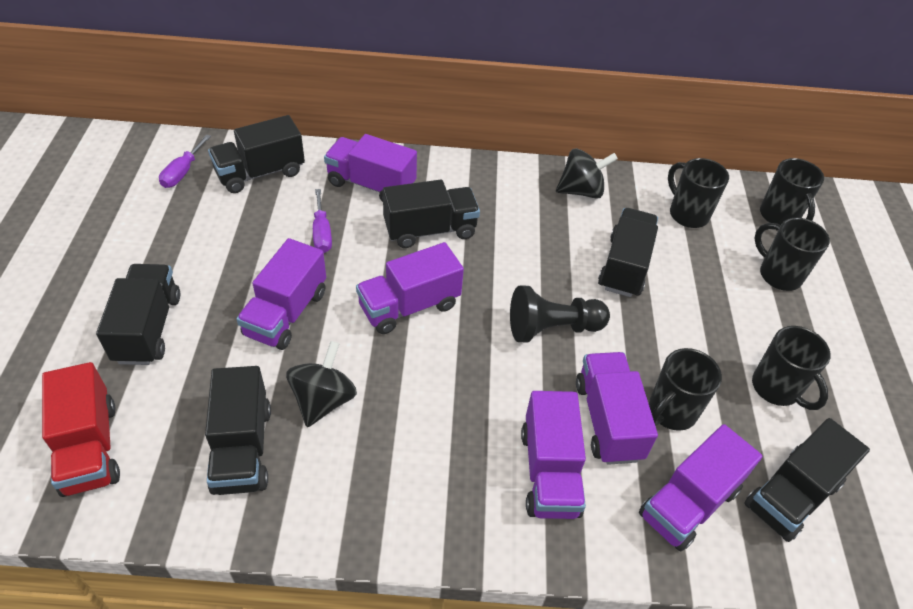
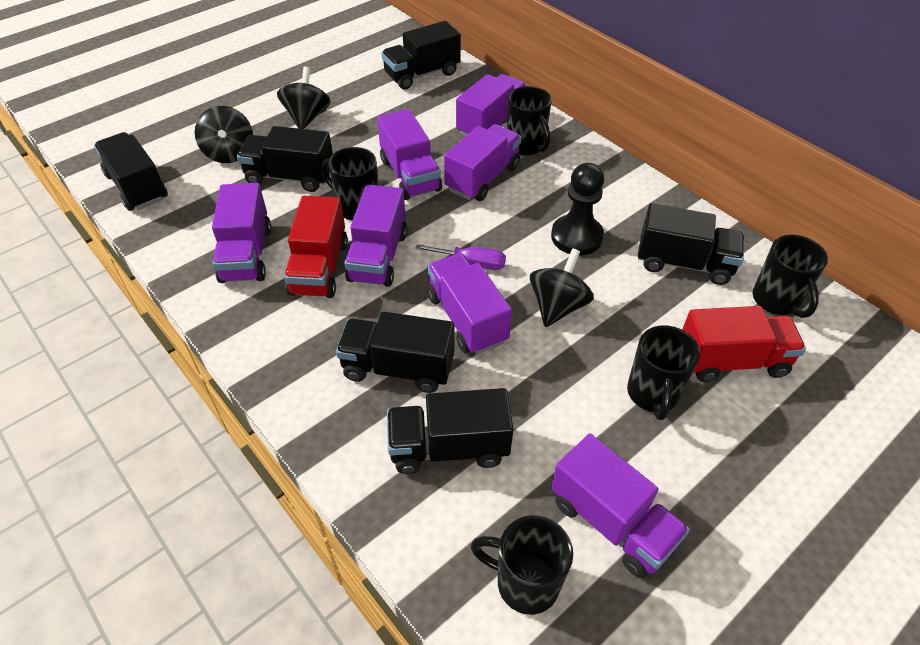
black spinning top: 2 -> 3
purple screwdriver: 2 -> 1
purple truck: 6 -> 7
red truck: 1 -> 2

